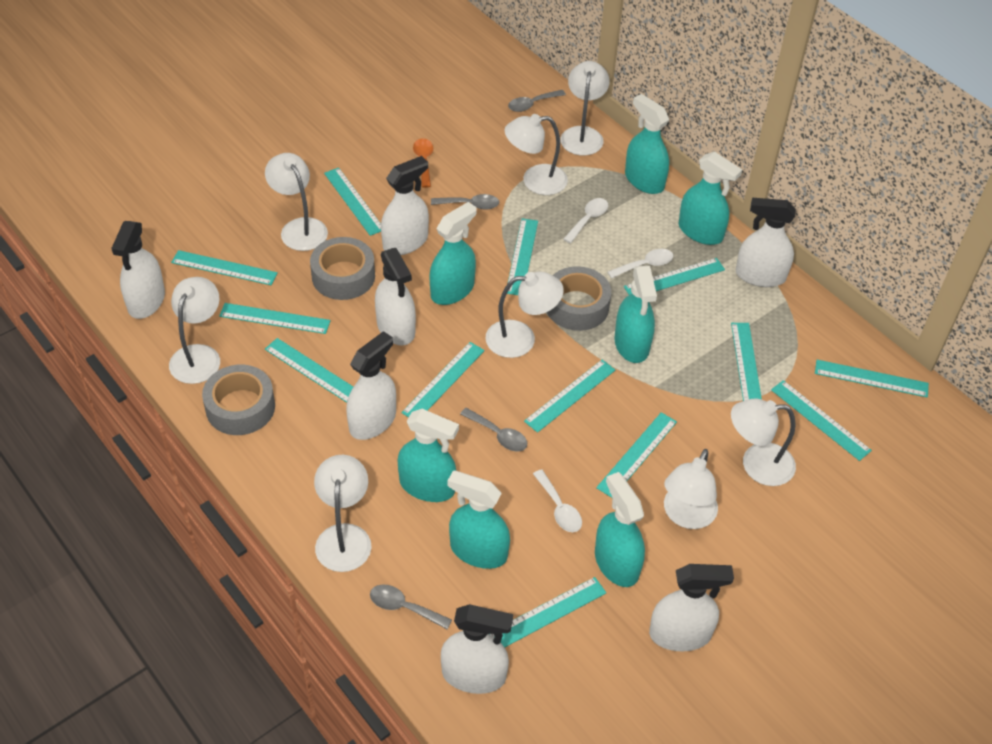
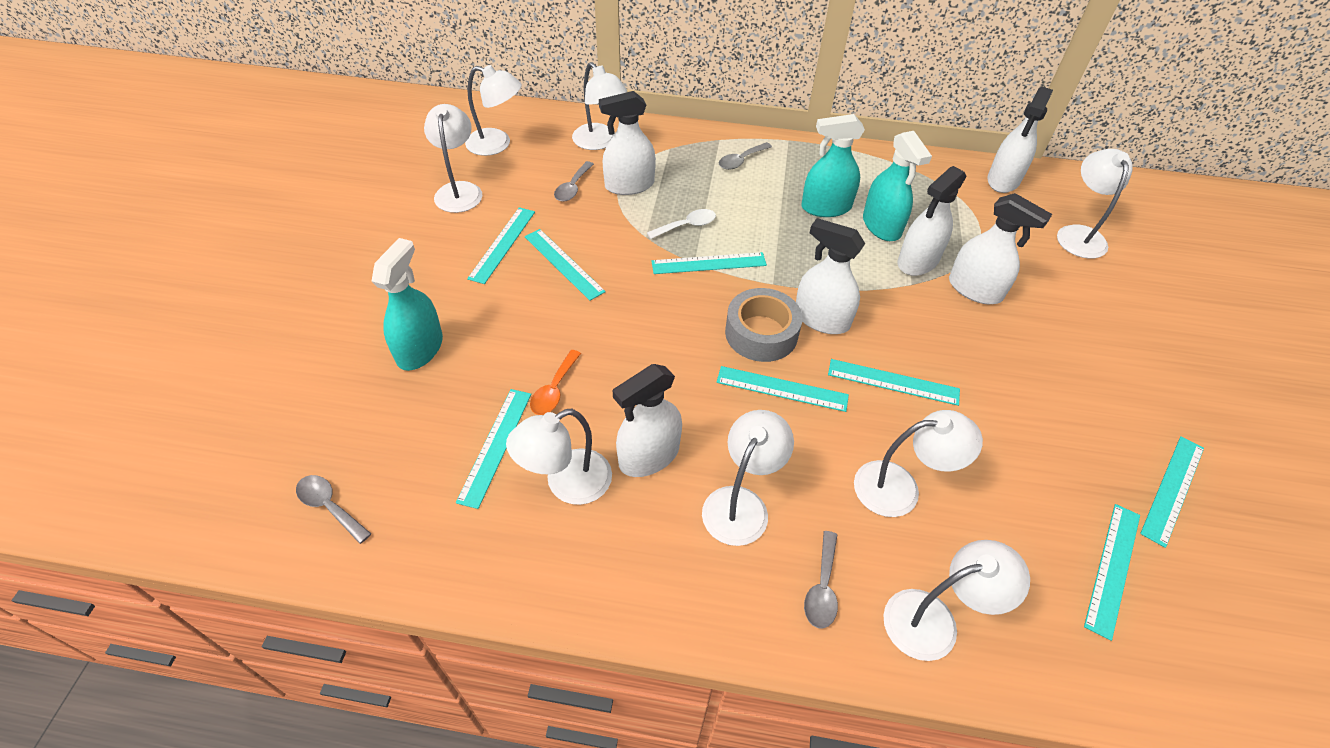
grey tape: 3 -> 1
turquoise ruler: 13 -> 8
turquoise spray bottle: 7 -> 3
white spoon: 3 -> 1
white spray bottle: 7 -> 6

